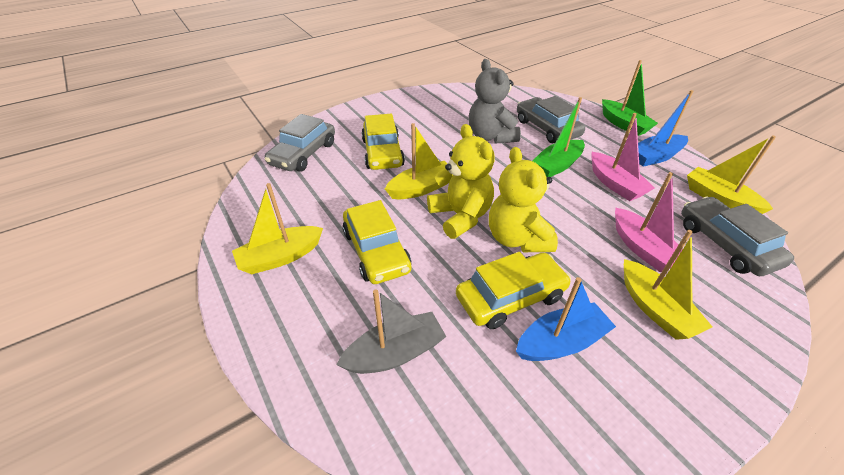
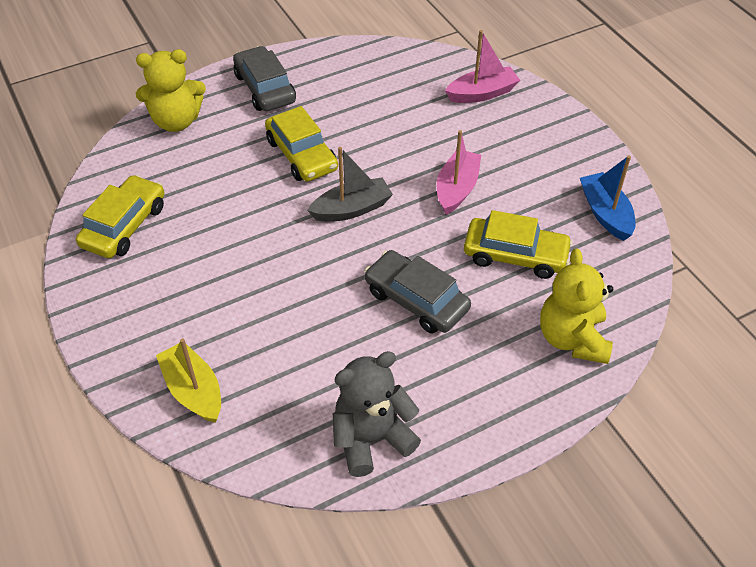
blue boat: 2 -> 1
green boat: 2 -> 0
grey car: 3 -> 2
yellow boat: 4 -> 1

